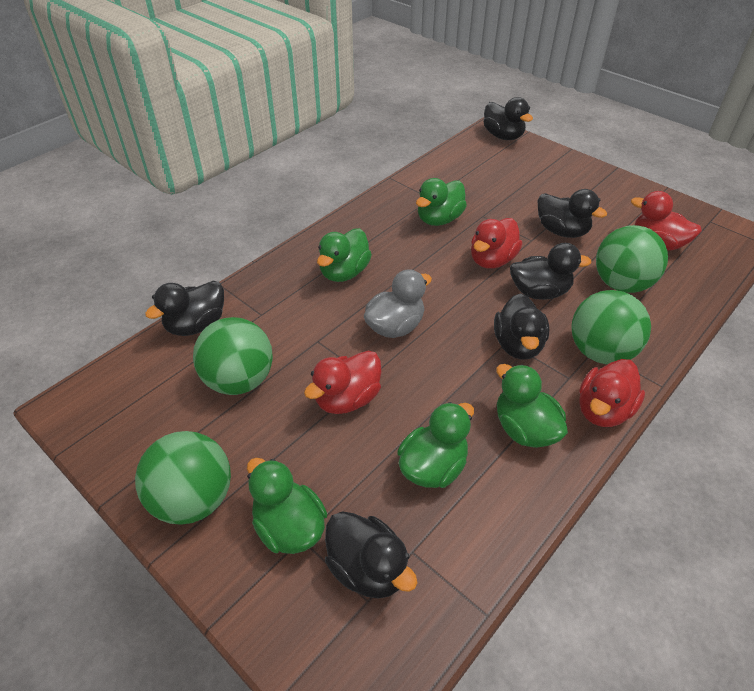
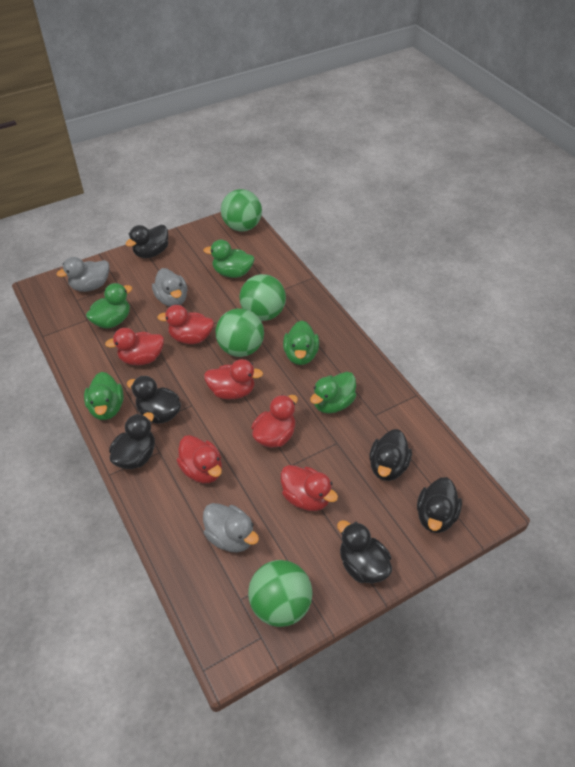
grey duck: 1 -> 3
red duck: 4 -> 6

